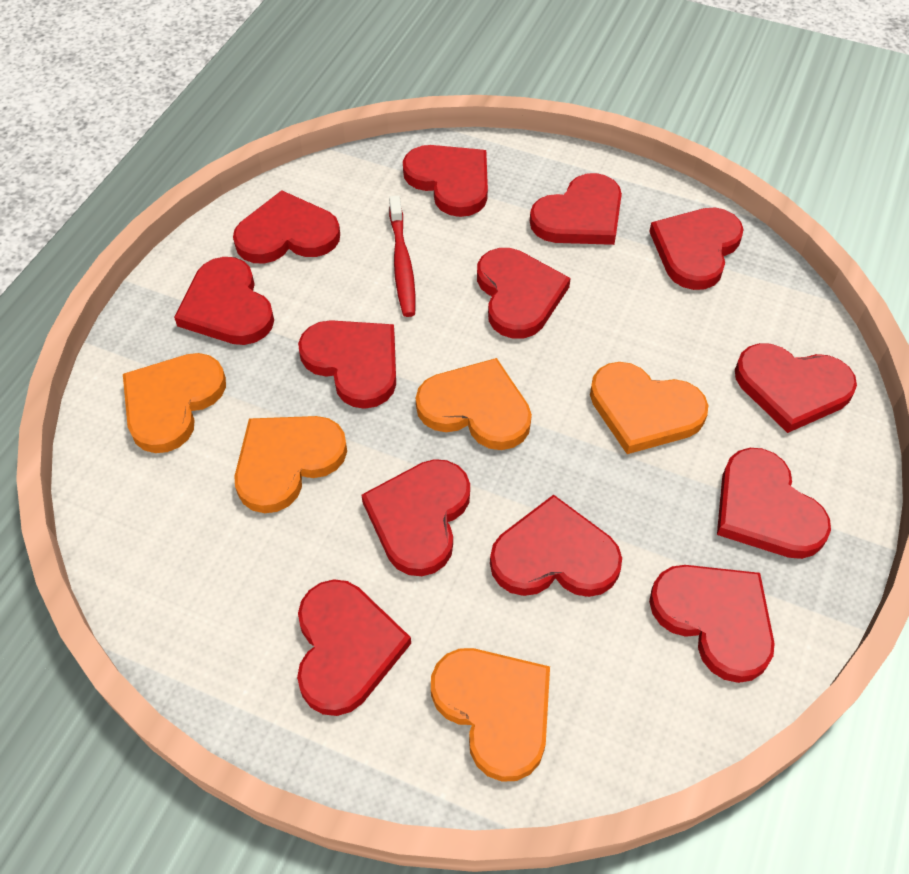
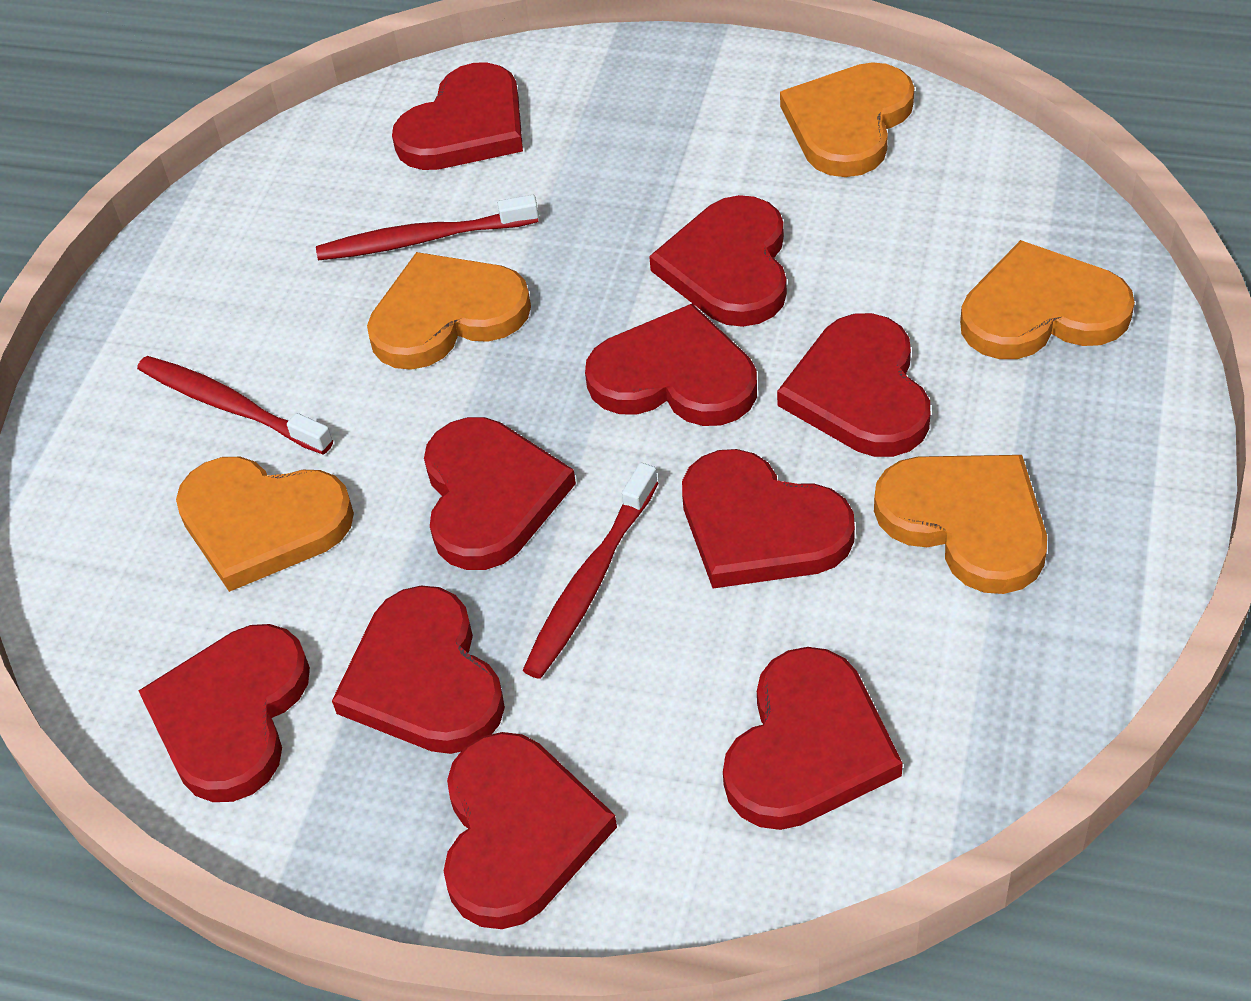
red heart: 13 -> 10
red toothbrush: 1 -> 3

